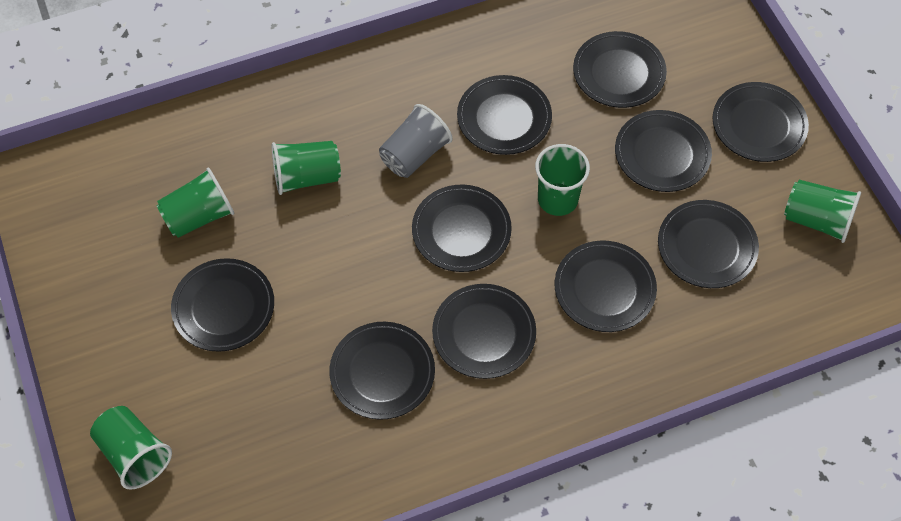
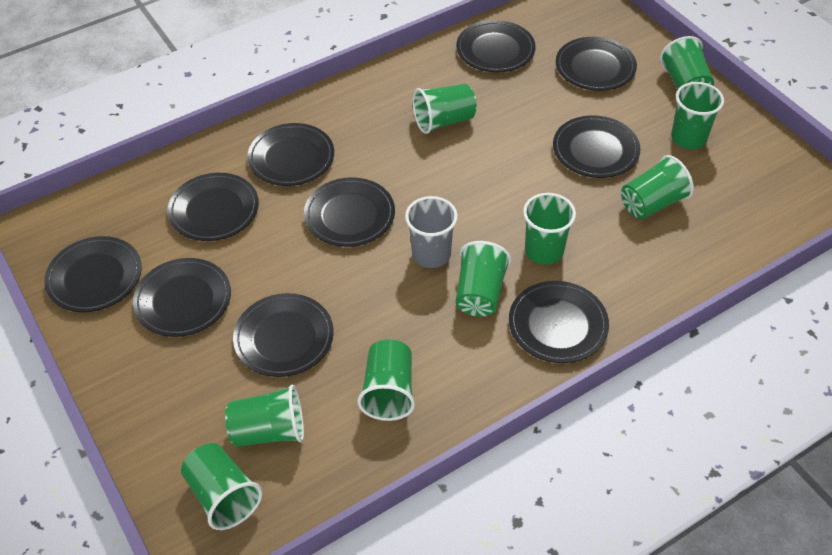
green cup: 5 -> 9

